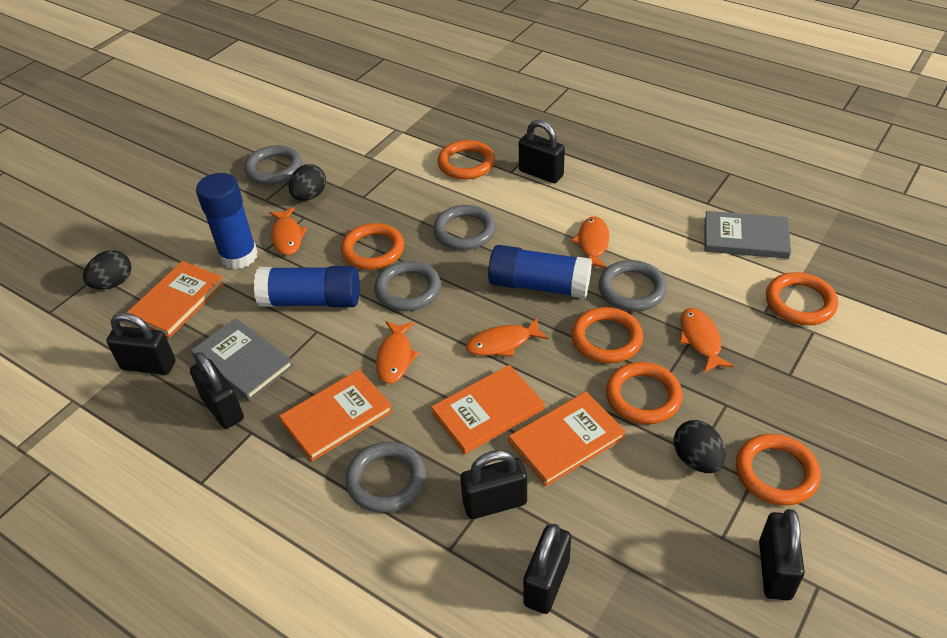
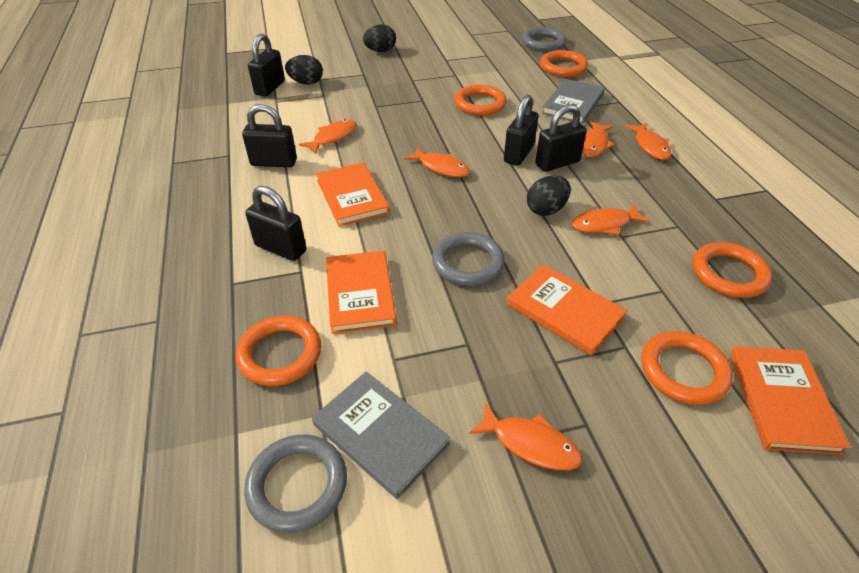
black padlock: 6 -> 5
blue glue stick: 3 -> 0
grey ring: 5 -> 3
orange fish: 5 -> 6
orange ring: 6 -> 5

